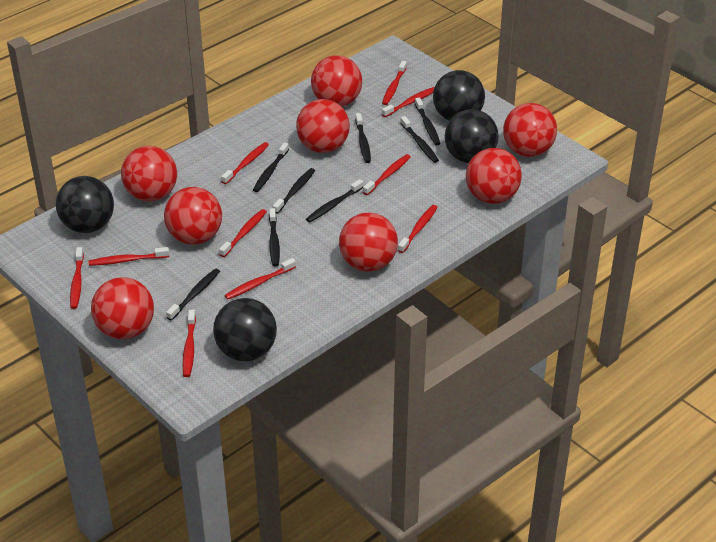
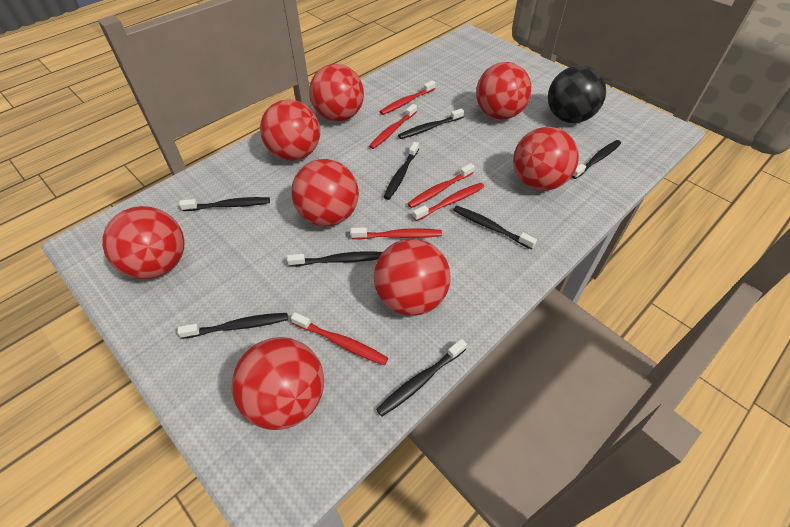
black ball: 4 -> 1
red toothbrush: 10 -> 6

